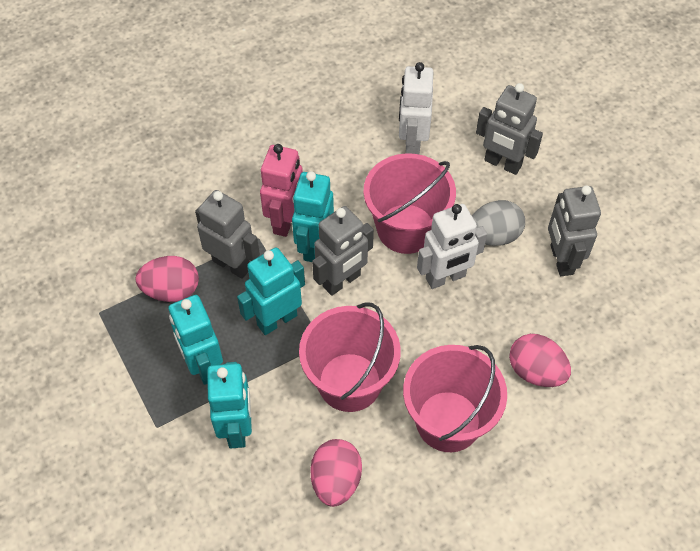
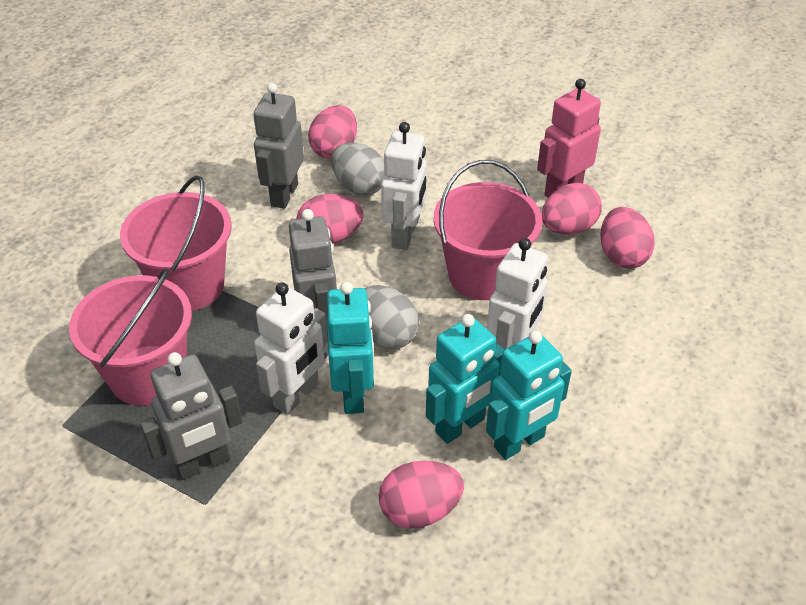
grey egg: 1 -> 2
grey robot: 4 -> 3
pink egg: 3 -> 5
turquoise robot: 4 -> 3
white robot: 2 -> 3

